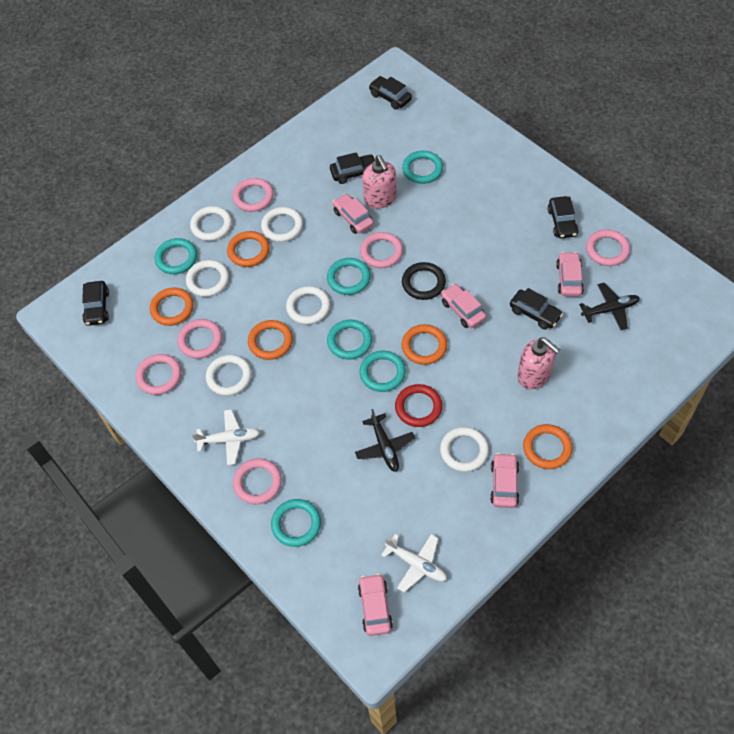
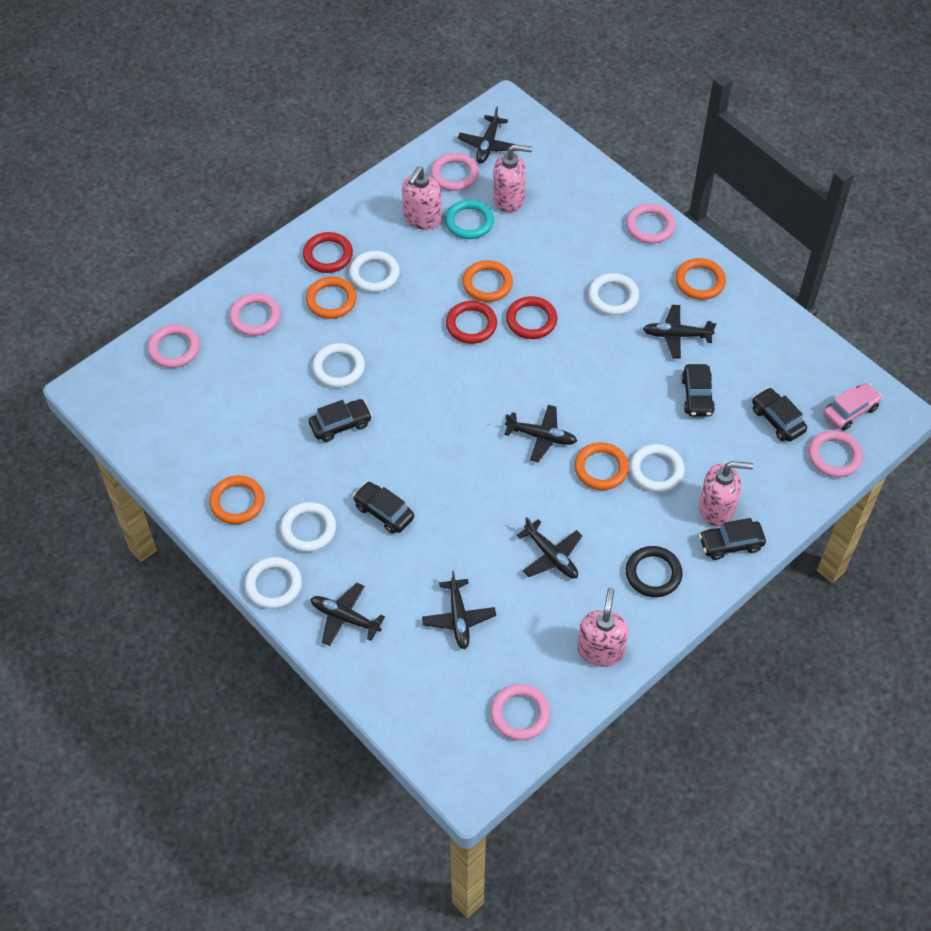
black plane: 2 -> 6
pink car: 5 -> 1
pink soap dispenser: 2 -> 4
red ring: 1 -> 3
turquoise ring: 6 -> 1
white plane: 2 -> 0

